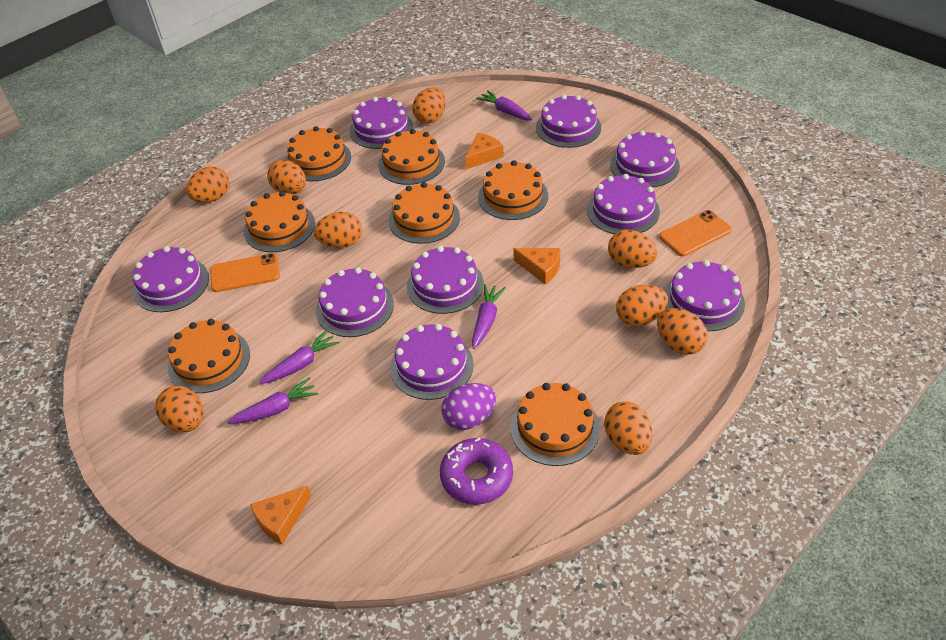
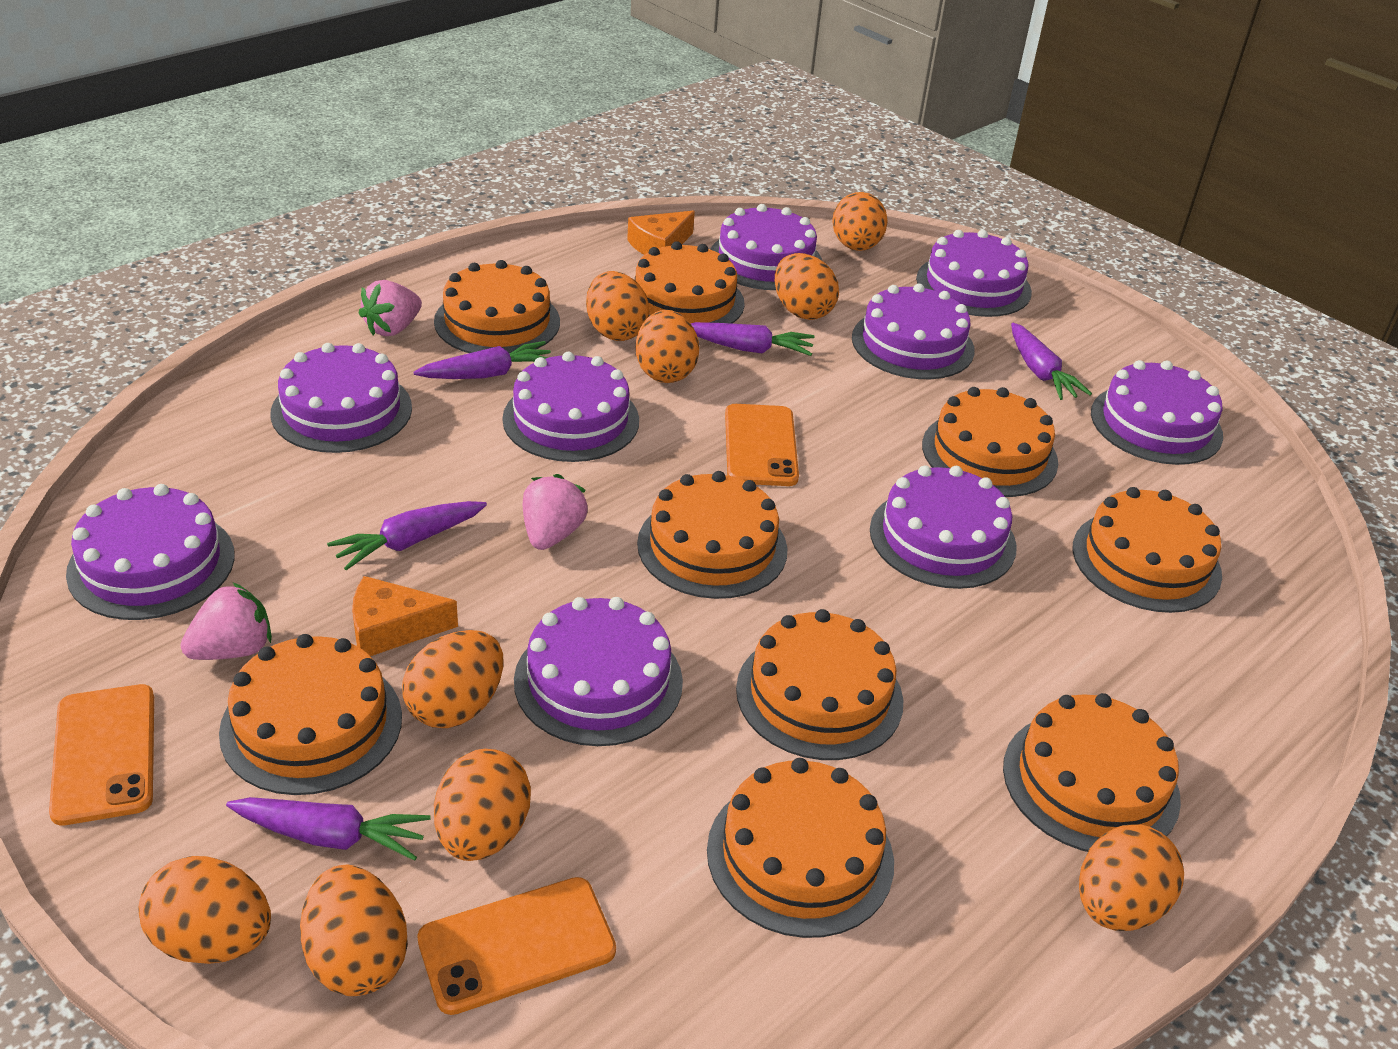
orange cake: 7 -> 9
orange cheese: 3 -> 2
orange phone: 2 -> 3
pink strawberry: 0 -> 3
purple carrot: 4 -> 5
purple donut: 1 -> 0
purple egg: 1 -> 0

